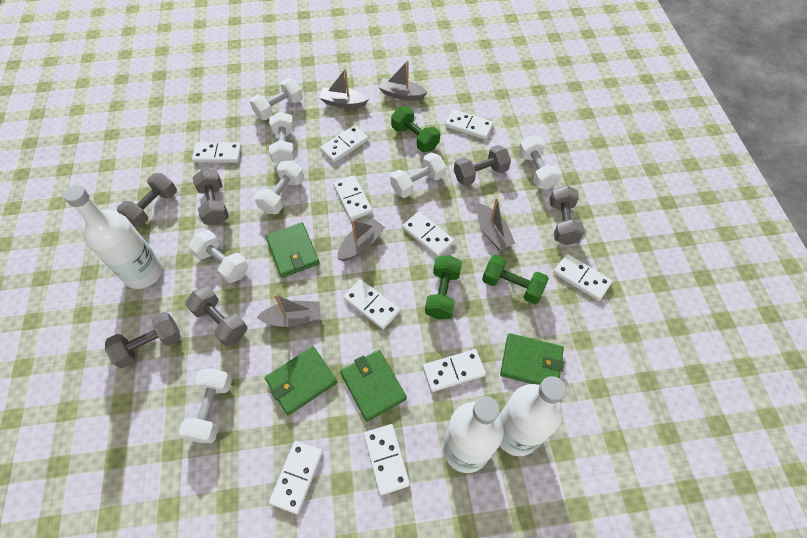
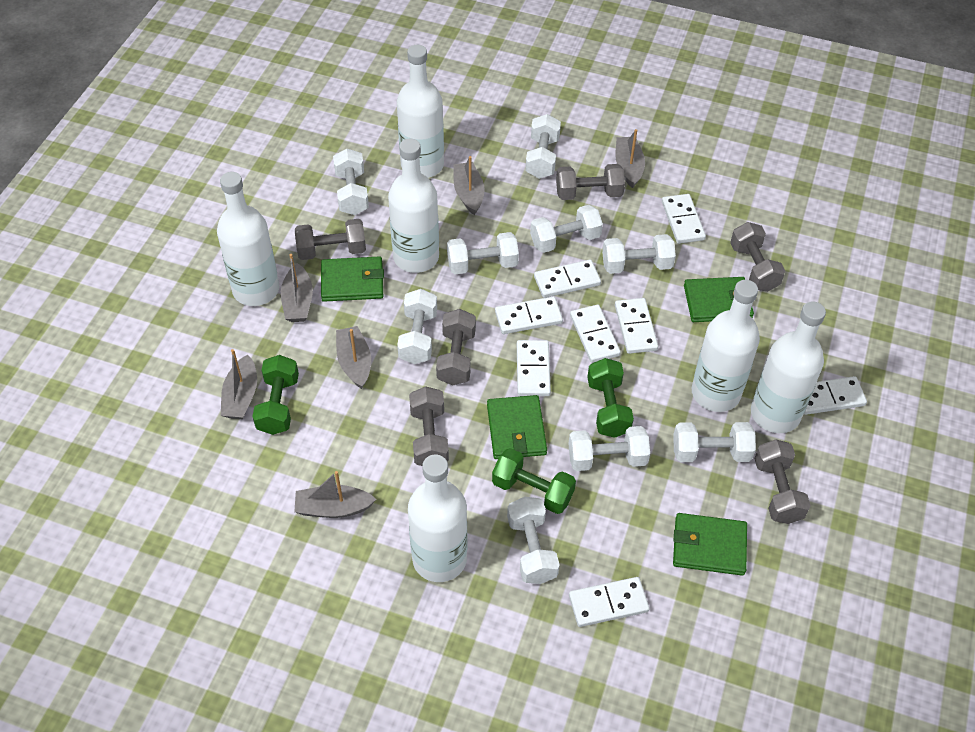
grey boat: 5 -> 6
white bottle: 3 -> 6
white domino: 10 -> 8
white dumbbell: 7 -> 9

